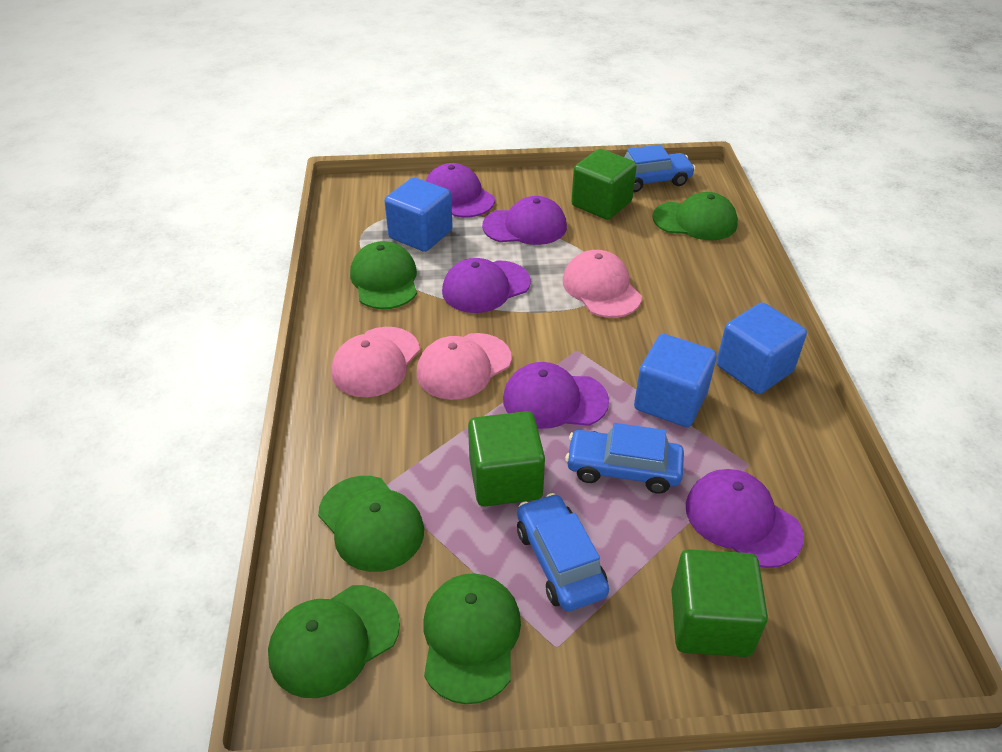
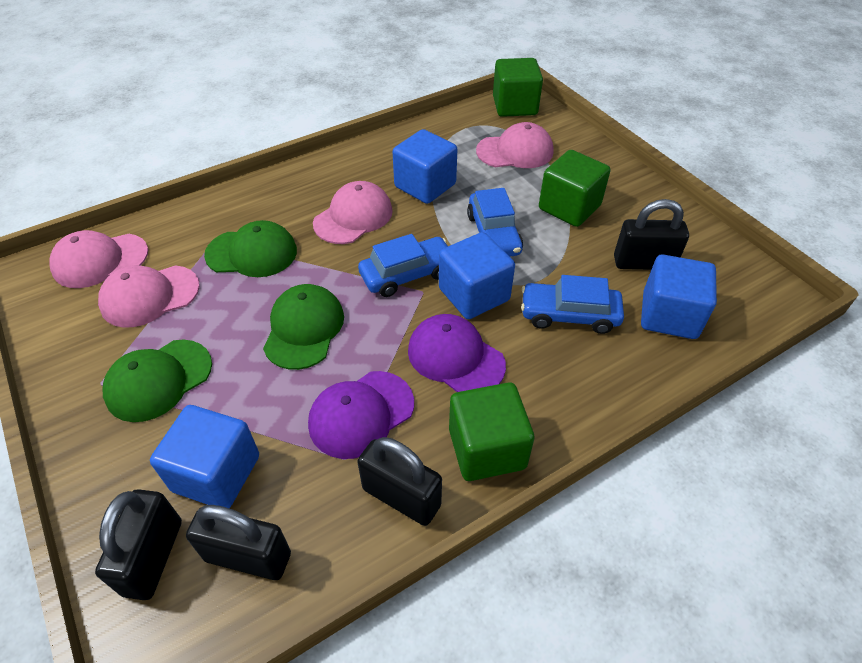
black padlock: 0 -> 4
blue cube: 3 -> 4
green cap: 5 -> 3
pink cap: 3 -> 4
purple cap: 5 -> 2

